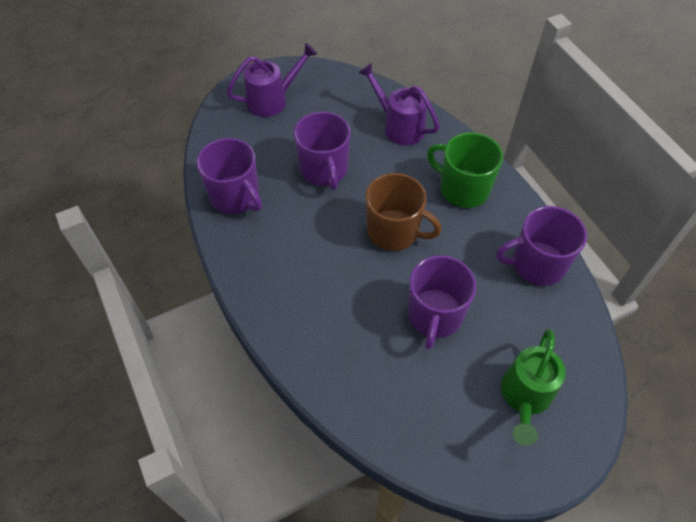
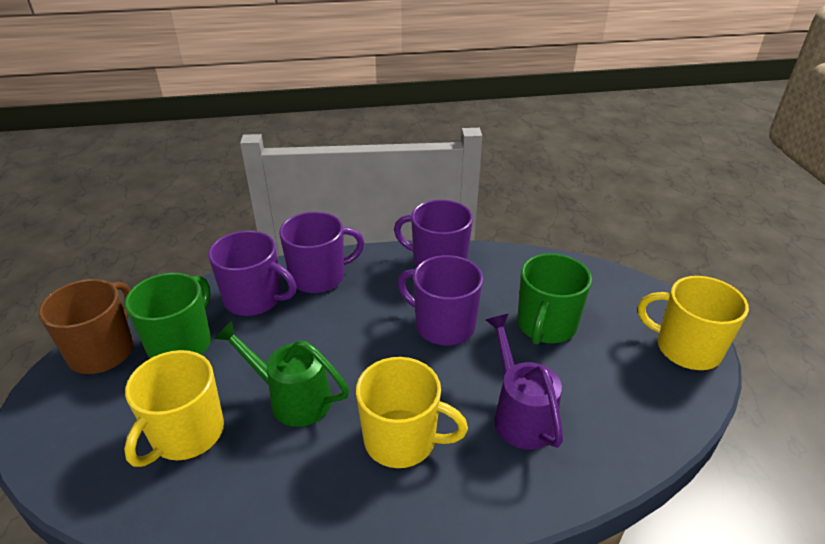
green mug: 1 -> 2
purple watering can: 2 -> 1
yellow mug: 0 -> 3

